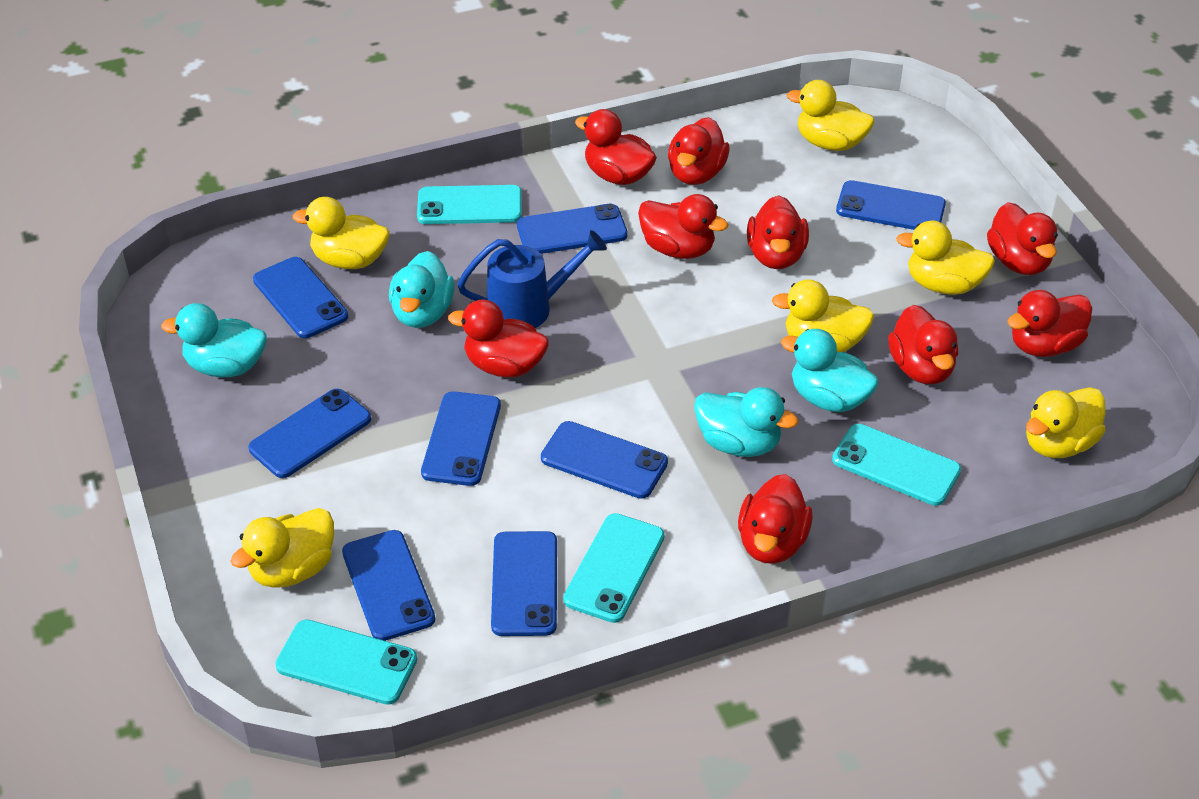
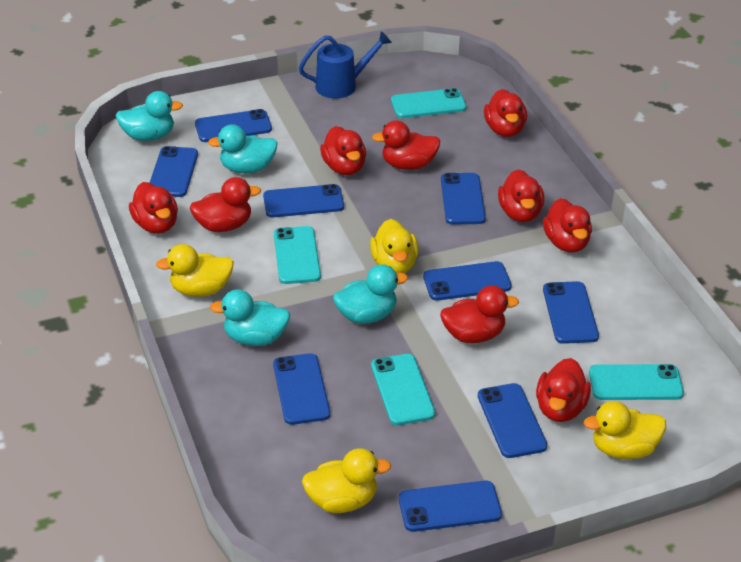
blue phone: 8 -> 9
yellow duck: 6 -> 4

